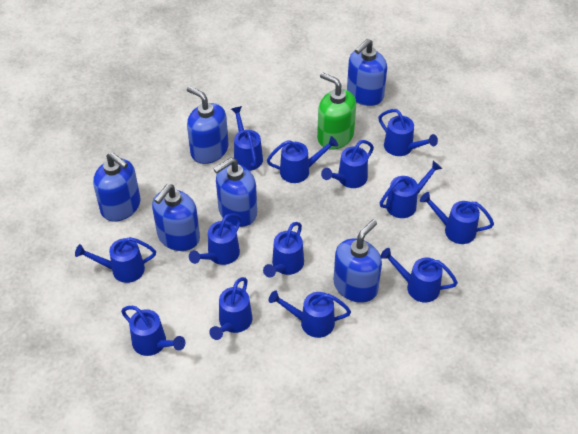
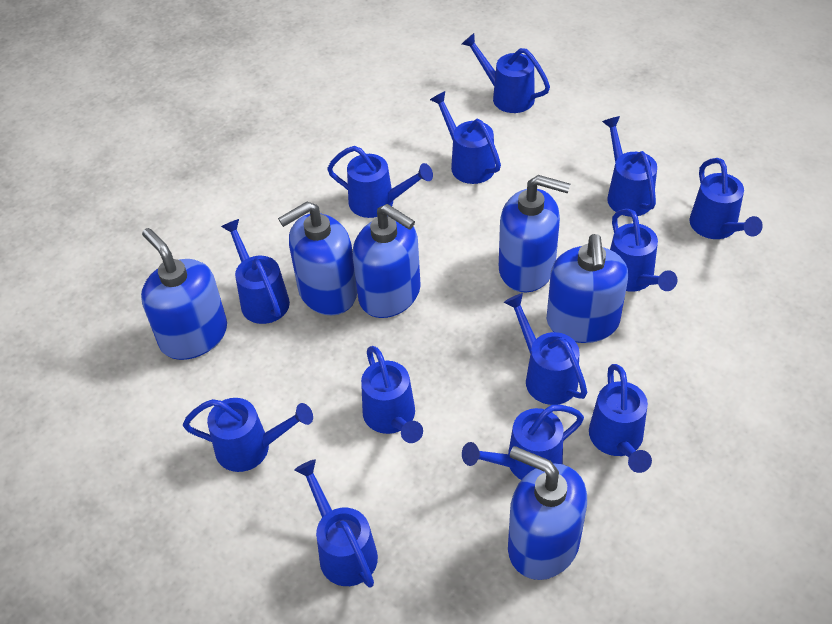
green soap dispenser: 1 -> 0

